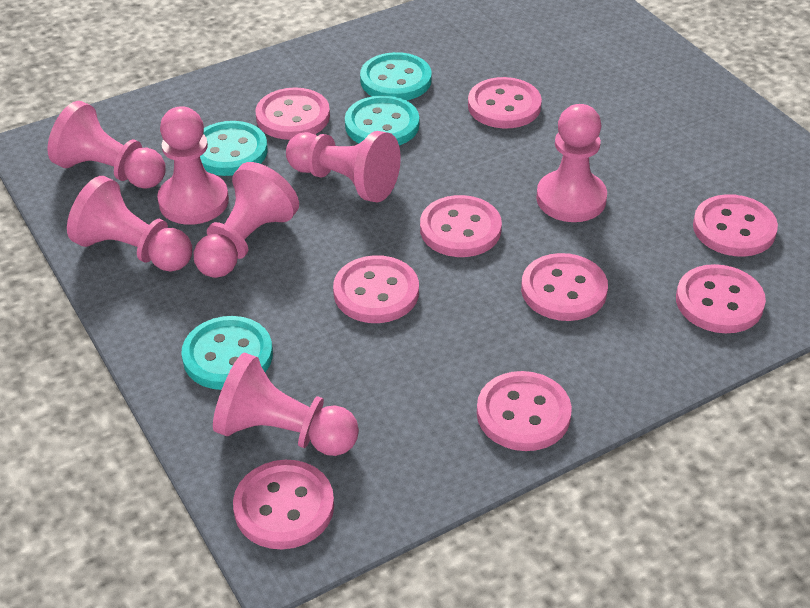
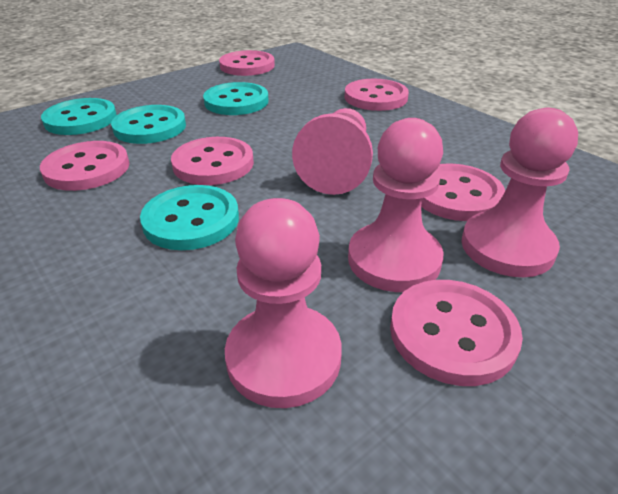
pink button: 9 -> 6
pink pawn: 7 -> 4

